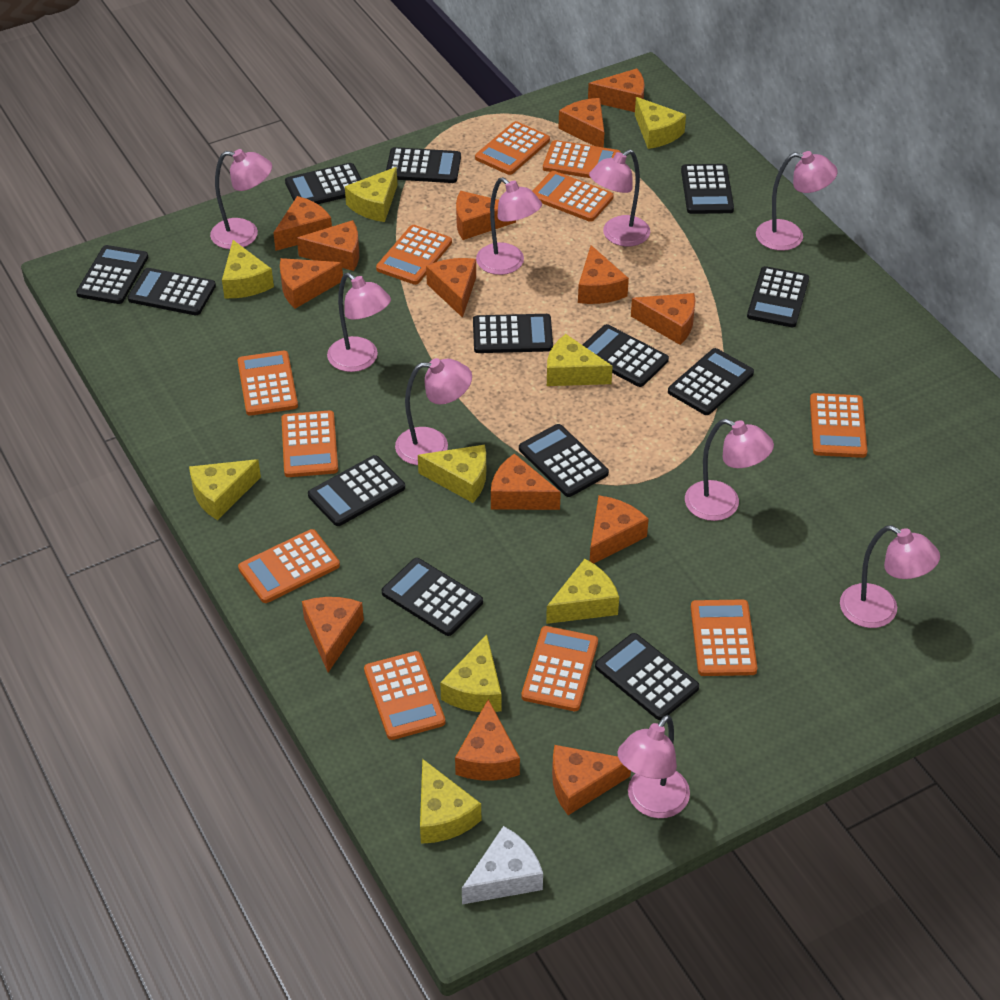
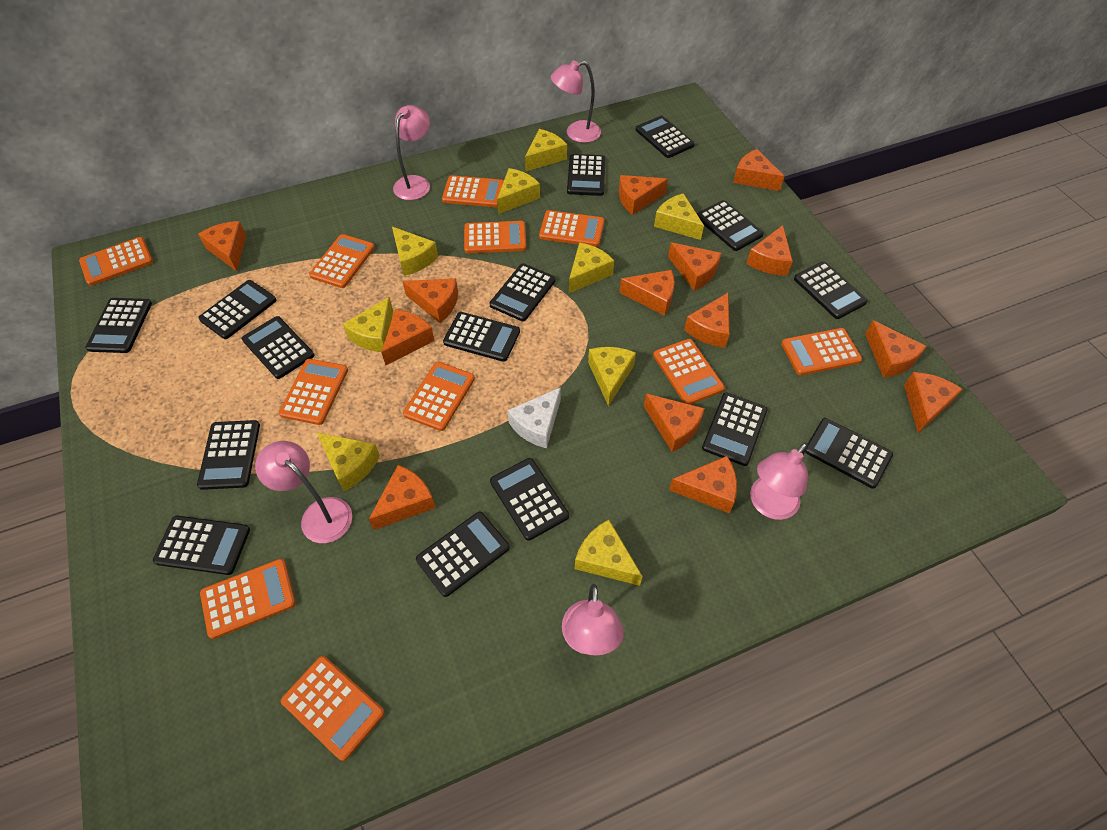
black calculator: 13 -> 15
pink lamp: 9 -> 5

